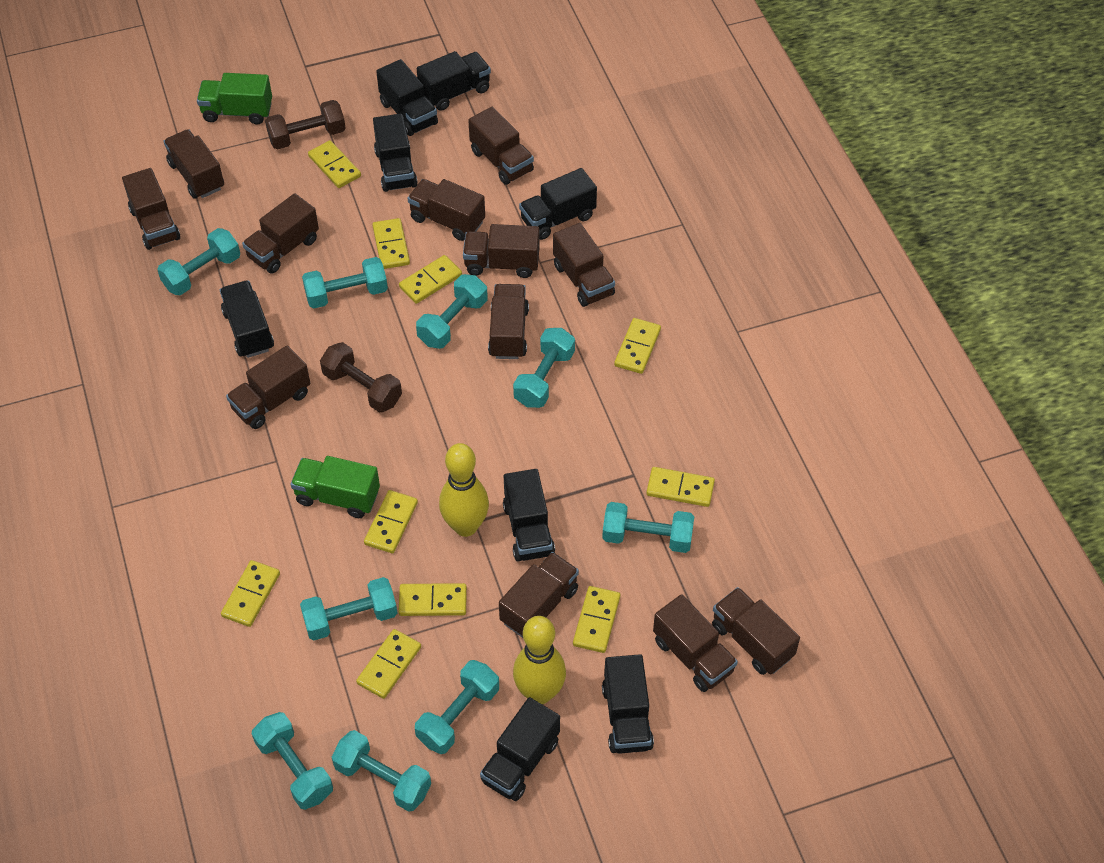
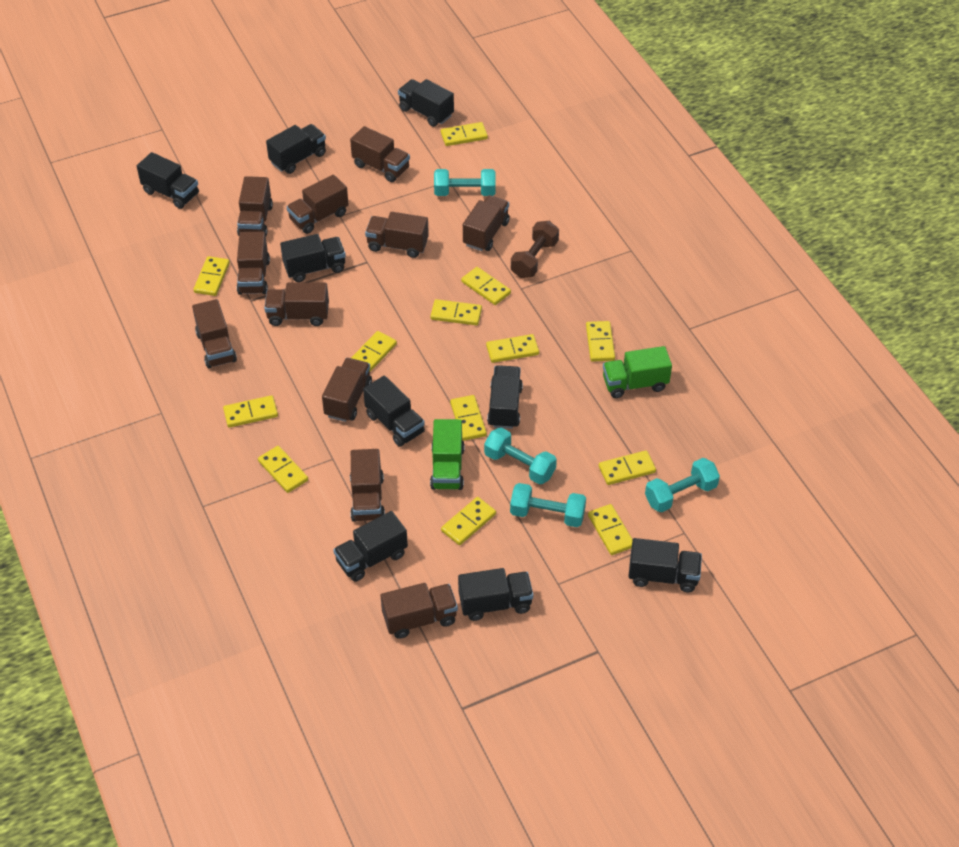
black truck: 8 -> 9
brown dumbbell: 2 -> 1
brown truck: 12 -> 11
turquoise dumbbell: 9 -> 4
yellow bowling pin: 2 -> 0
yellow domino: 10 -> 13

